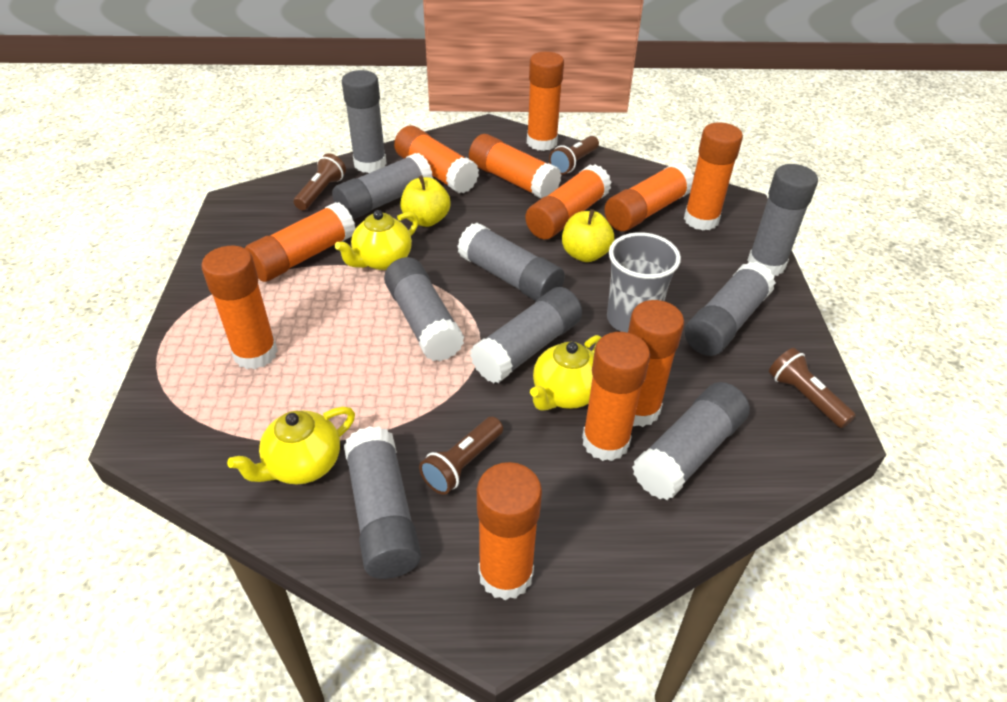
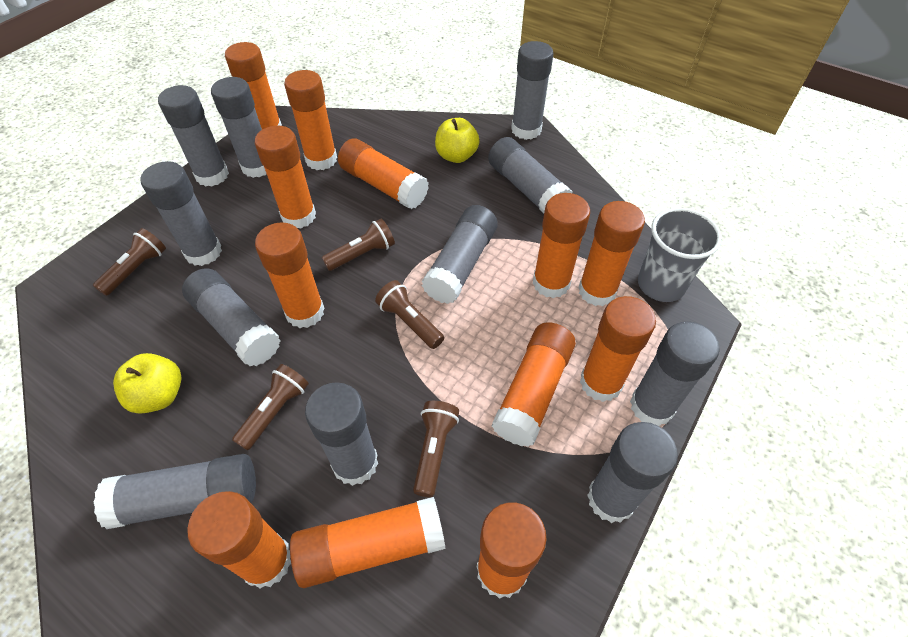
brown flashlight: 4 -> 5
grey glue stick: 9 -> 11
orange glue stick: 11 -> 12
yellow teapot: 3 -> 0

